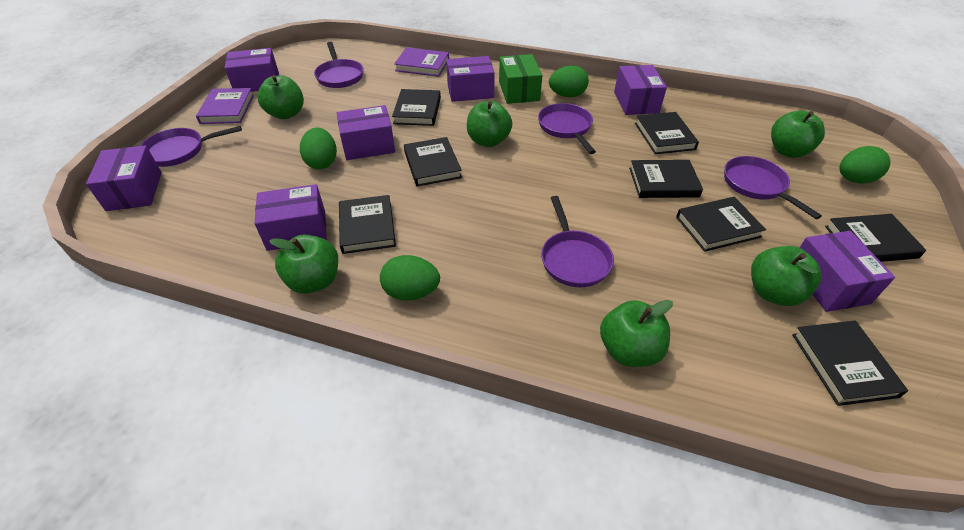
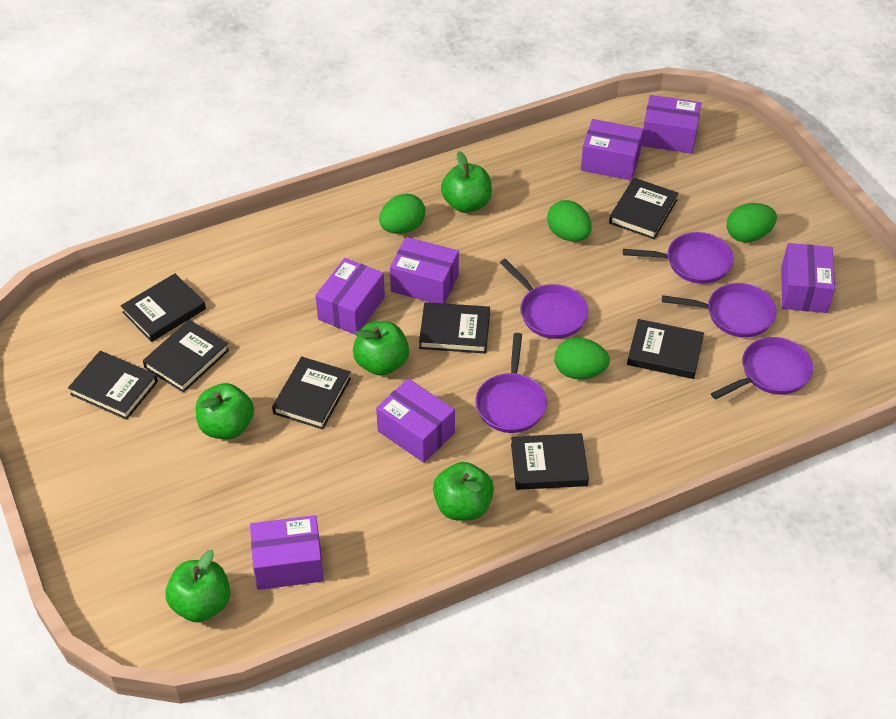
green apple: 6 -> 5
green box: 1 -> 0
purple book: 2 -> 0

